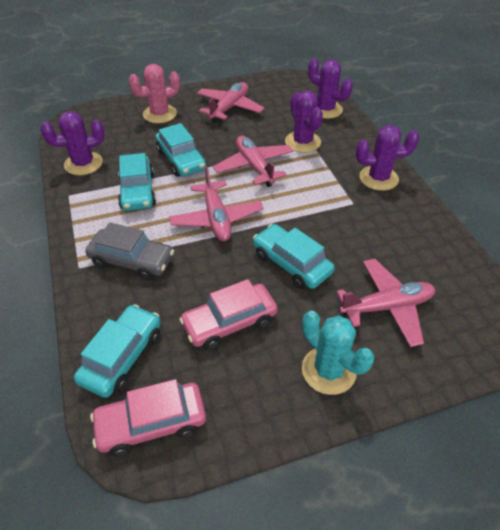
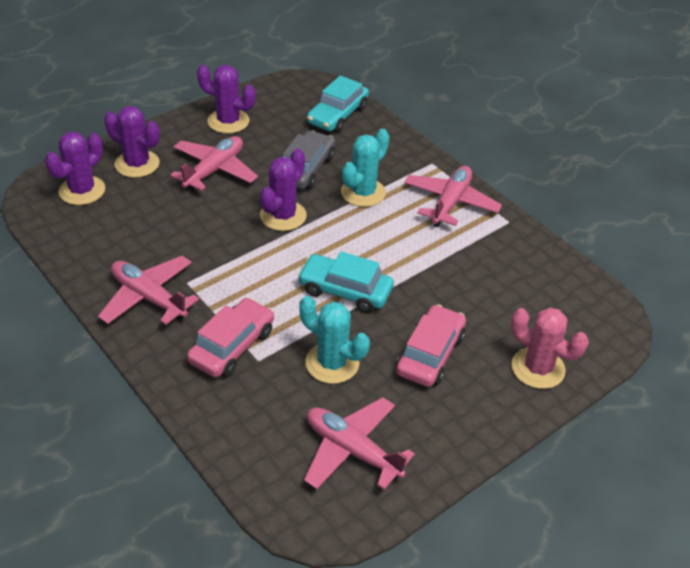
turquoise cactus: 1 -> 2
turquoise car: 4 -> 2

